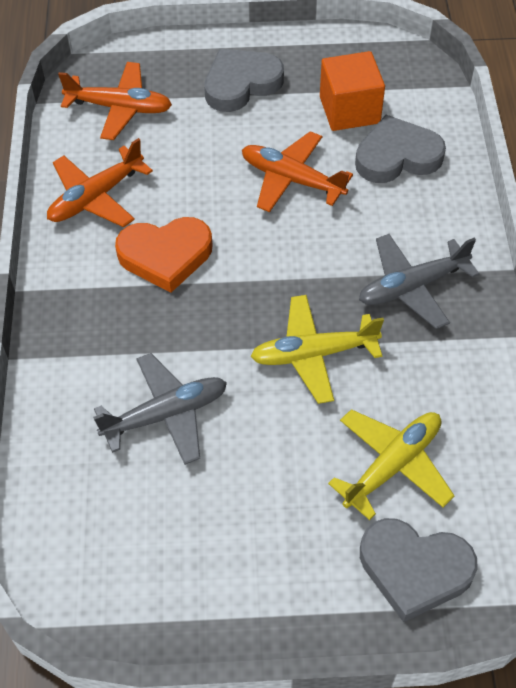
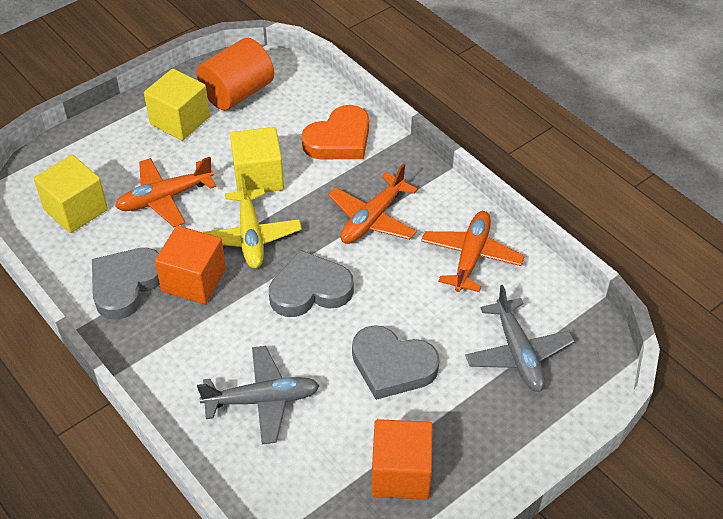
orange cube: 1 -> 2
orange cylinder: 0 -> 1
yellow cube: 0 -> 3
yellow plane: 2 -> 1

